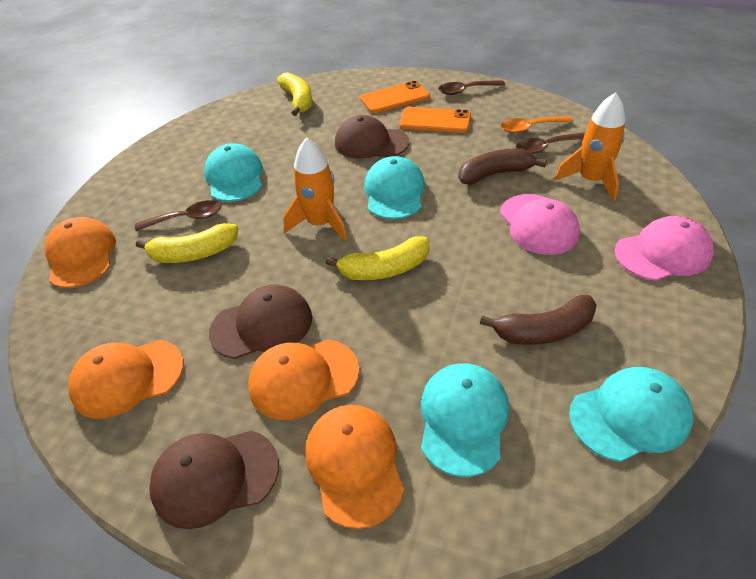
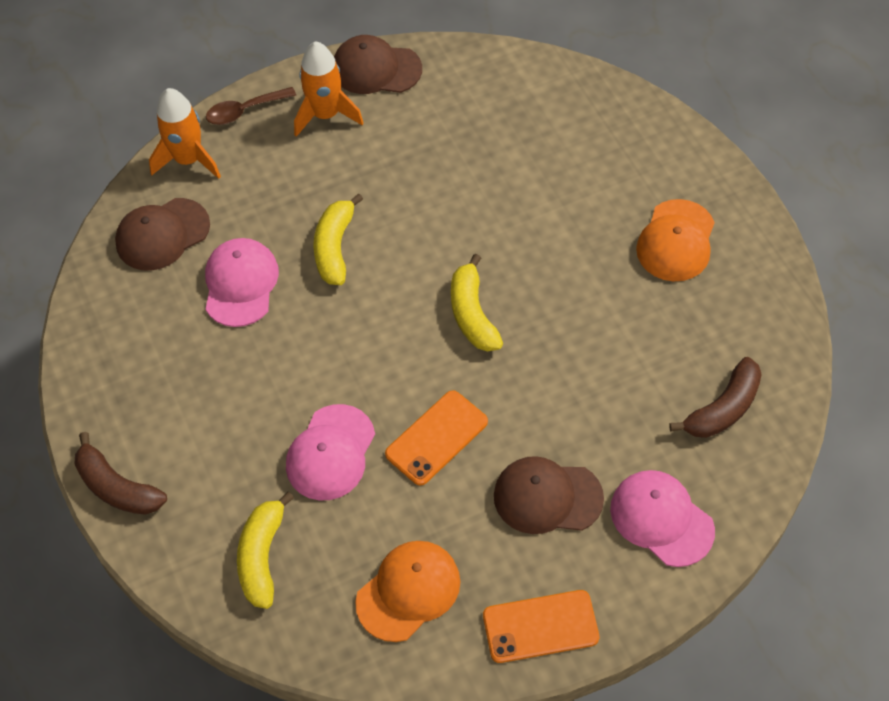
brown spoon: 3 -> 1
orange cap: 4 -> 2
orange spoon: 1 -> 0
pink cap: 2 -> 3
turquoise cap: 4 -> 0

